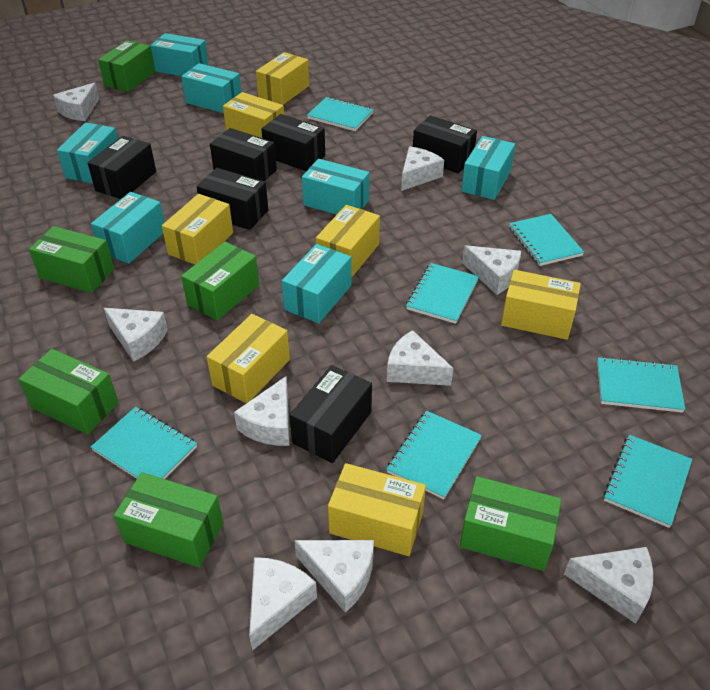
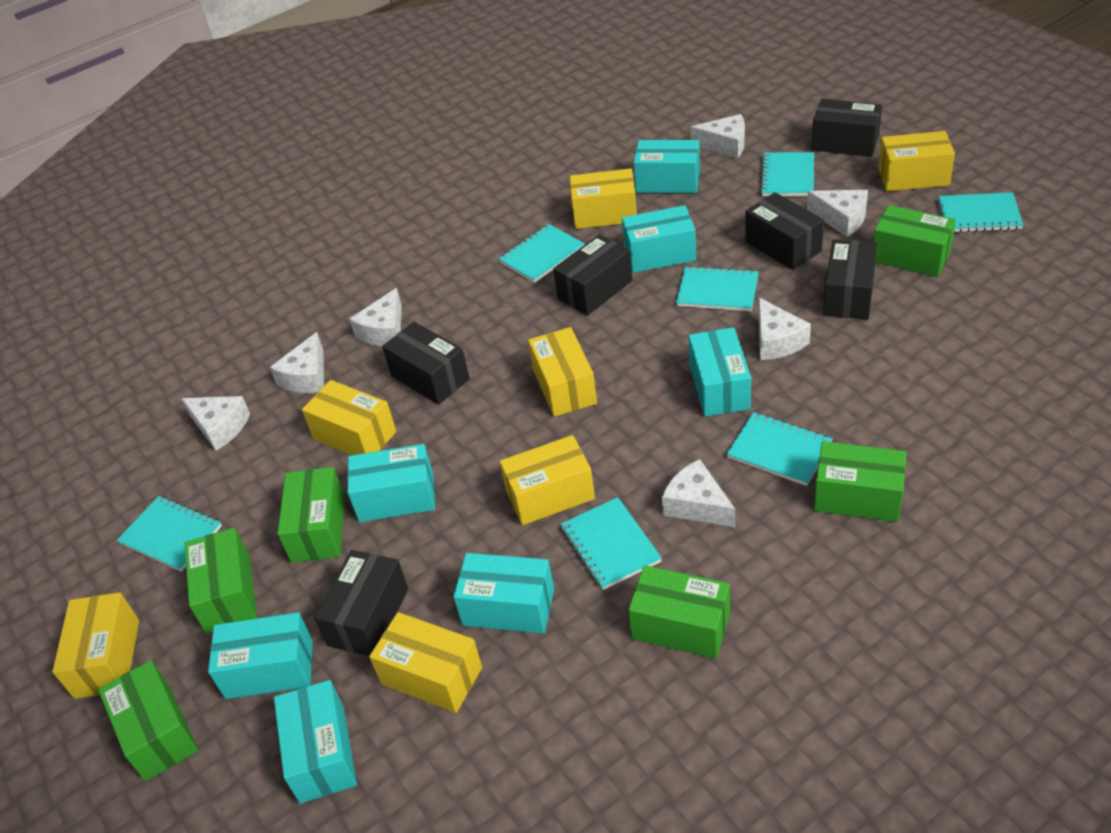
white cheese: 9 -> 7

